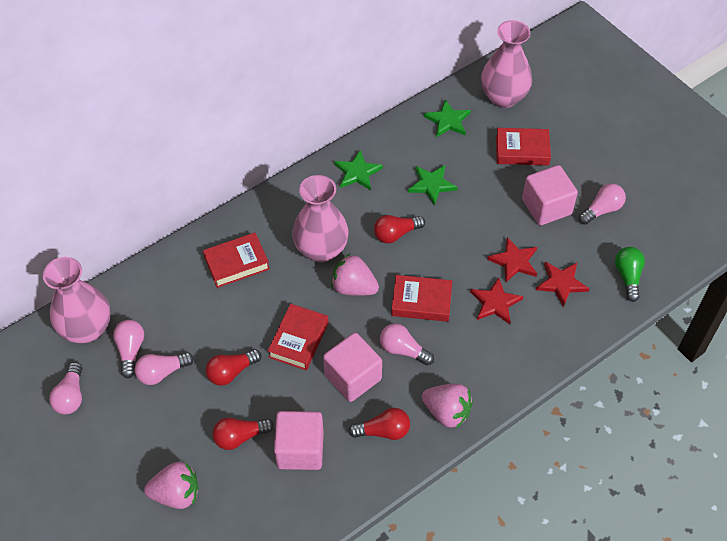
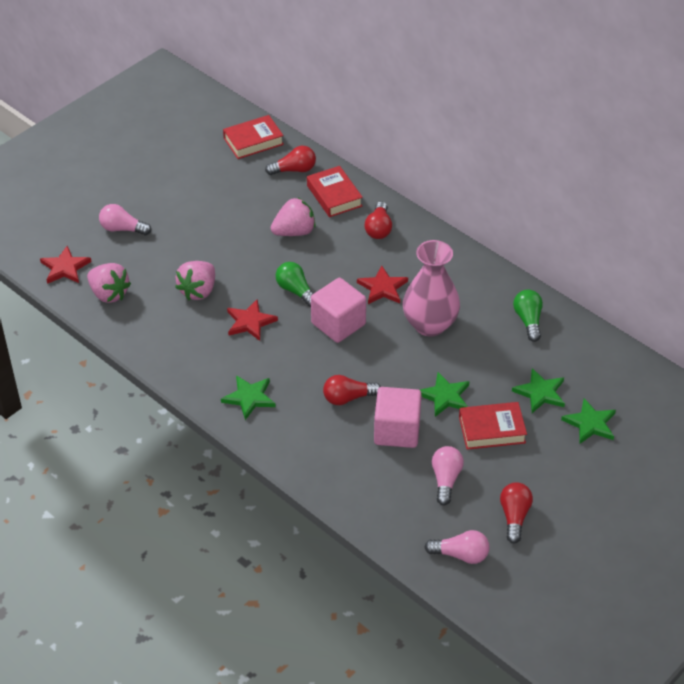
green light bulb: 1 -> 2
green star: 3 -> 4
pink cube: 3 -> 2
pink light bulb: 5 -> 3
pink vase: 3 -> 1
red book: 4 -> 3

